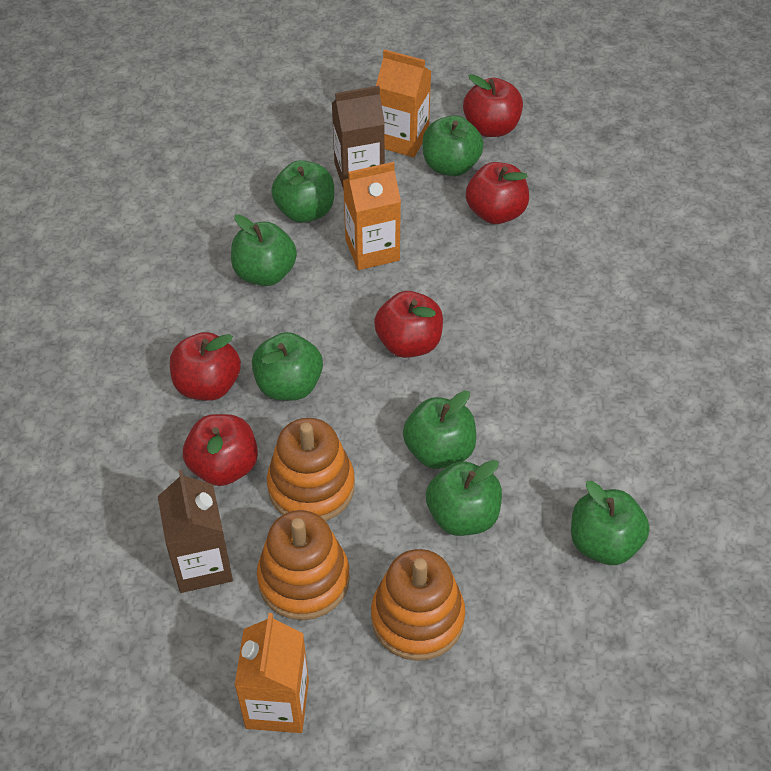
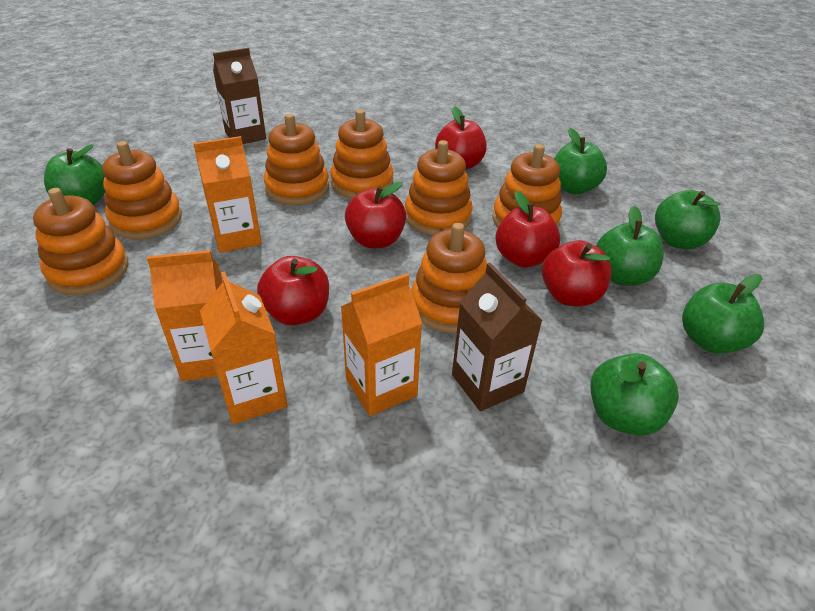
green apple: 7 -> 6
orange carton: 3 -> 4
orange stacking toy: 3 -> 7

